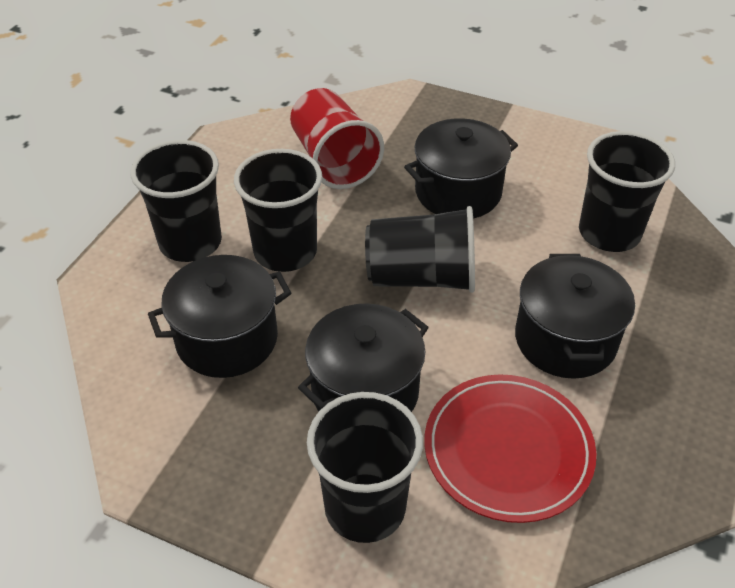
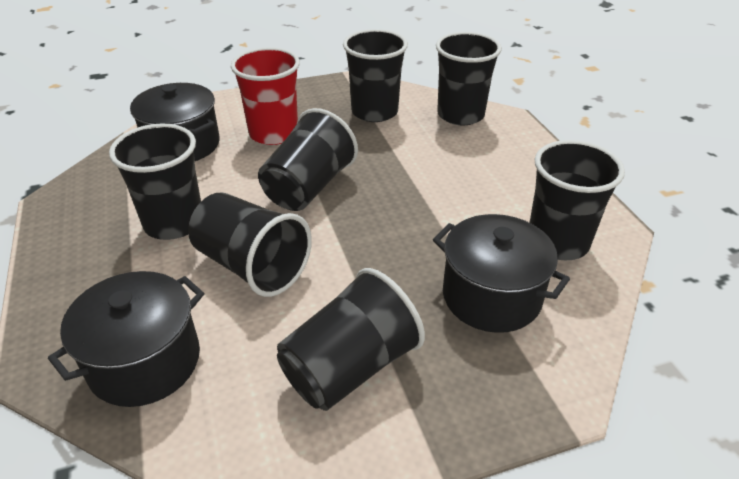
black cup: 5 -> 7
black pot: 4 -> 3
red plate: 1 -> 0

